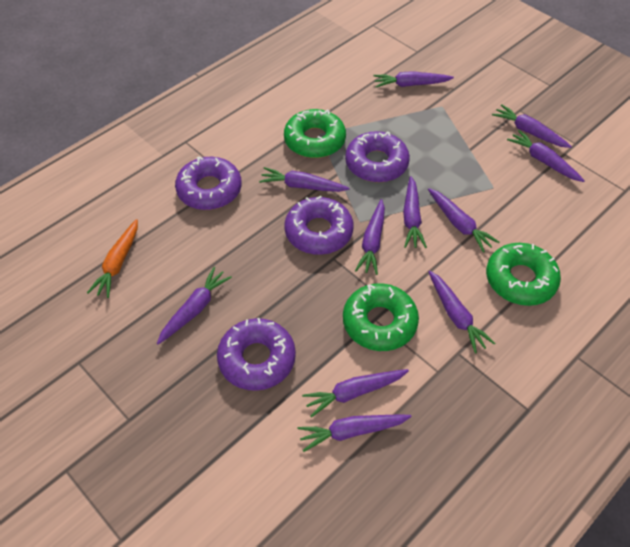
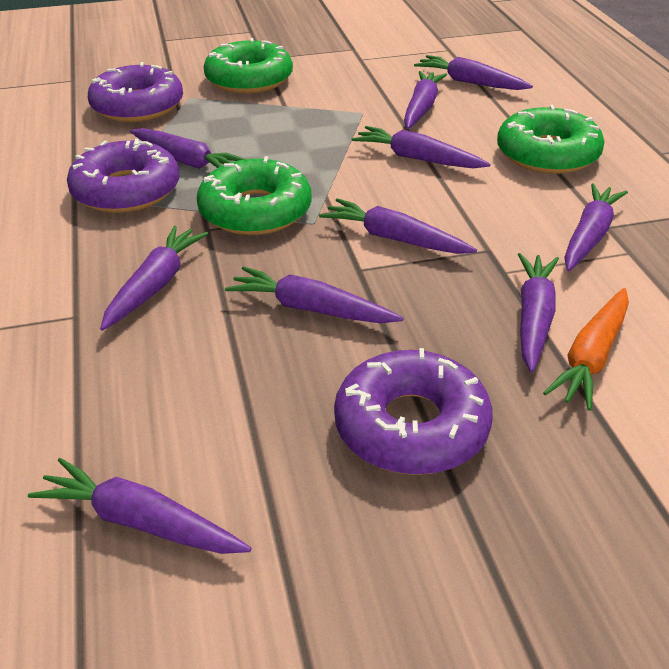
purple carrot: 11 -> 10
purple donut: 4 -> 3

